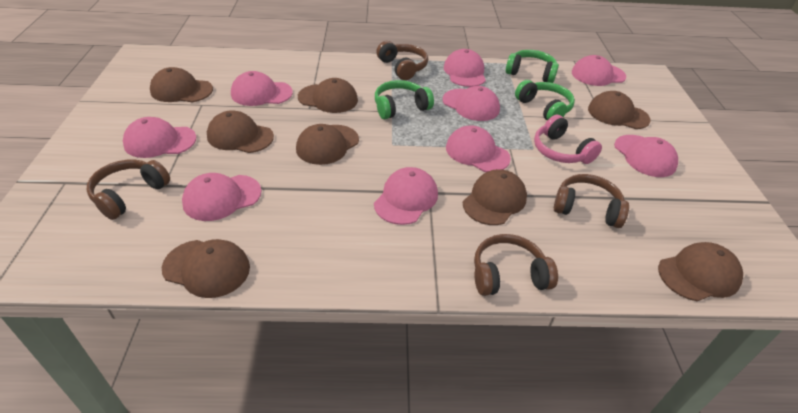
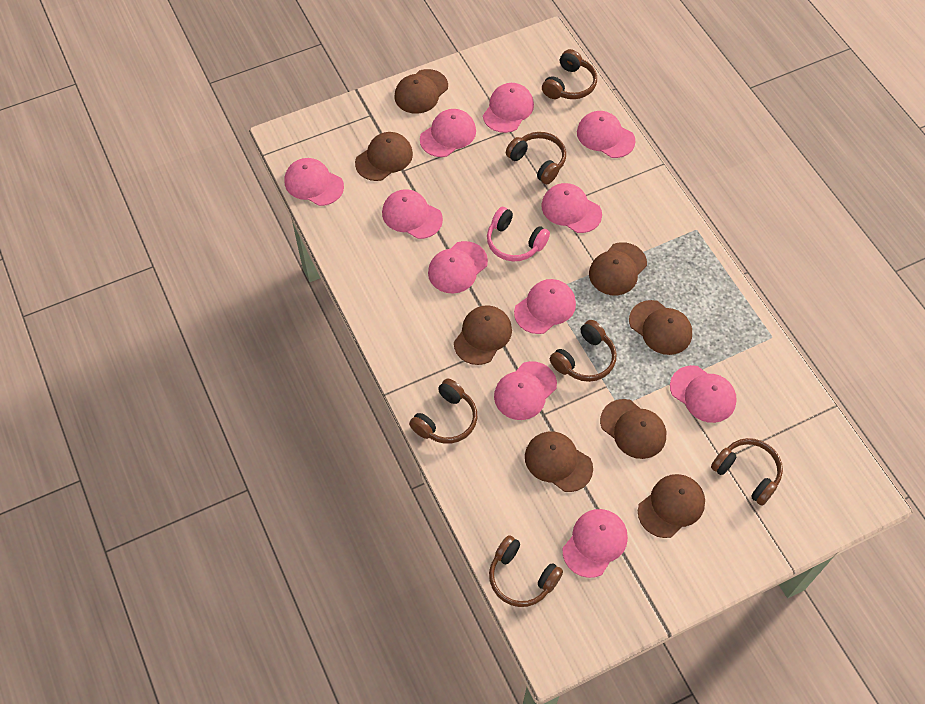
brown headphones: 4 -> 6
green headphones: 3 -> 0
pink cap: 9 -> 11

